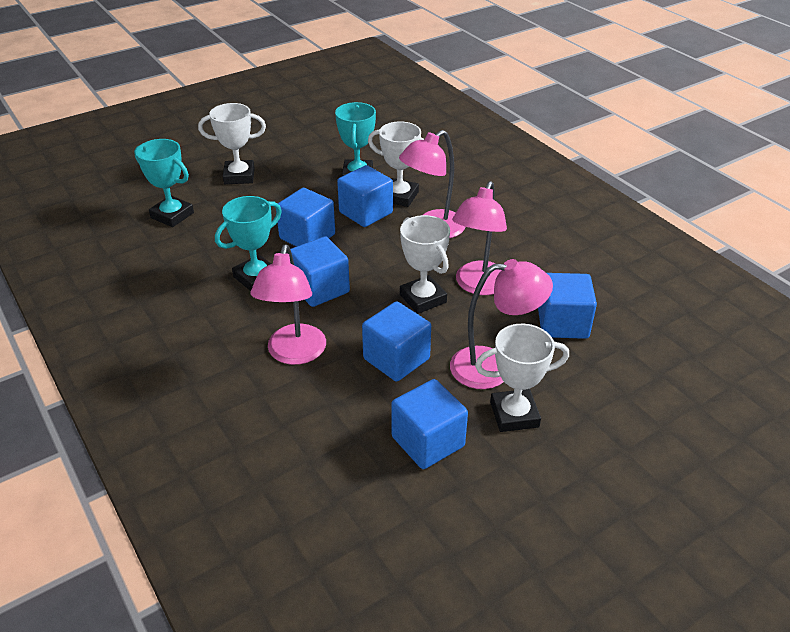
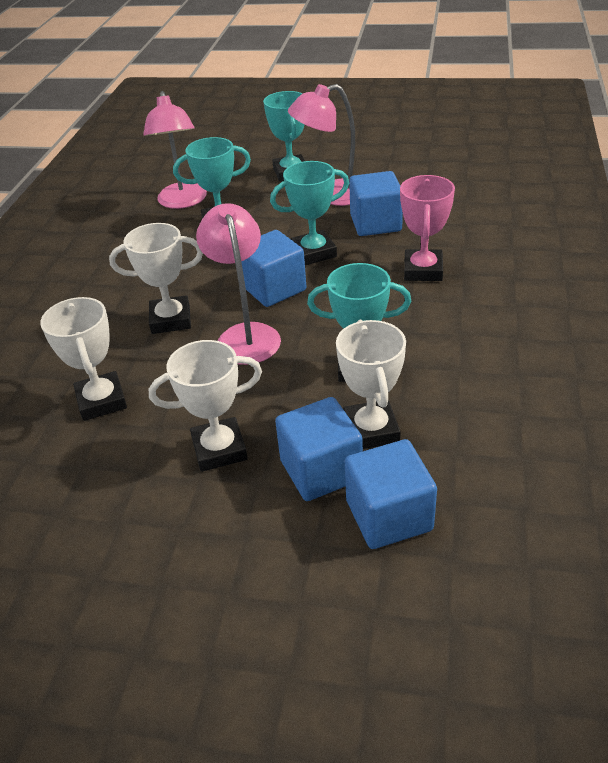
blue cube: 6 -> 4
pink lamp: 4 -> 3
pink trophy: 0 -> 1
turquoise trophy: 3 -> 4

